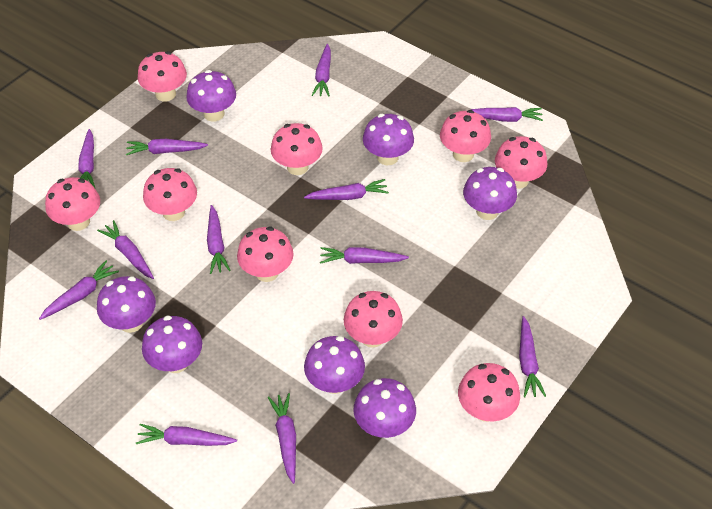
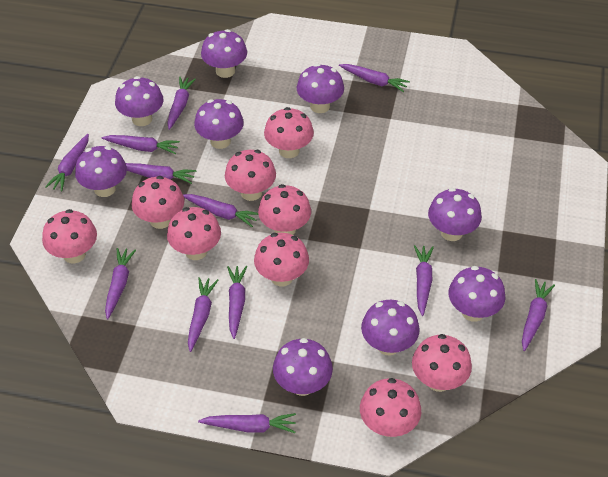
purple mushroom: 7 -> 9

